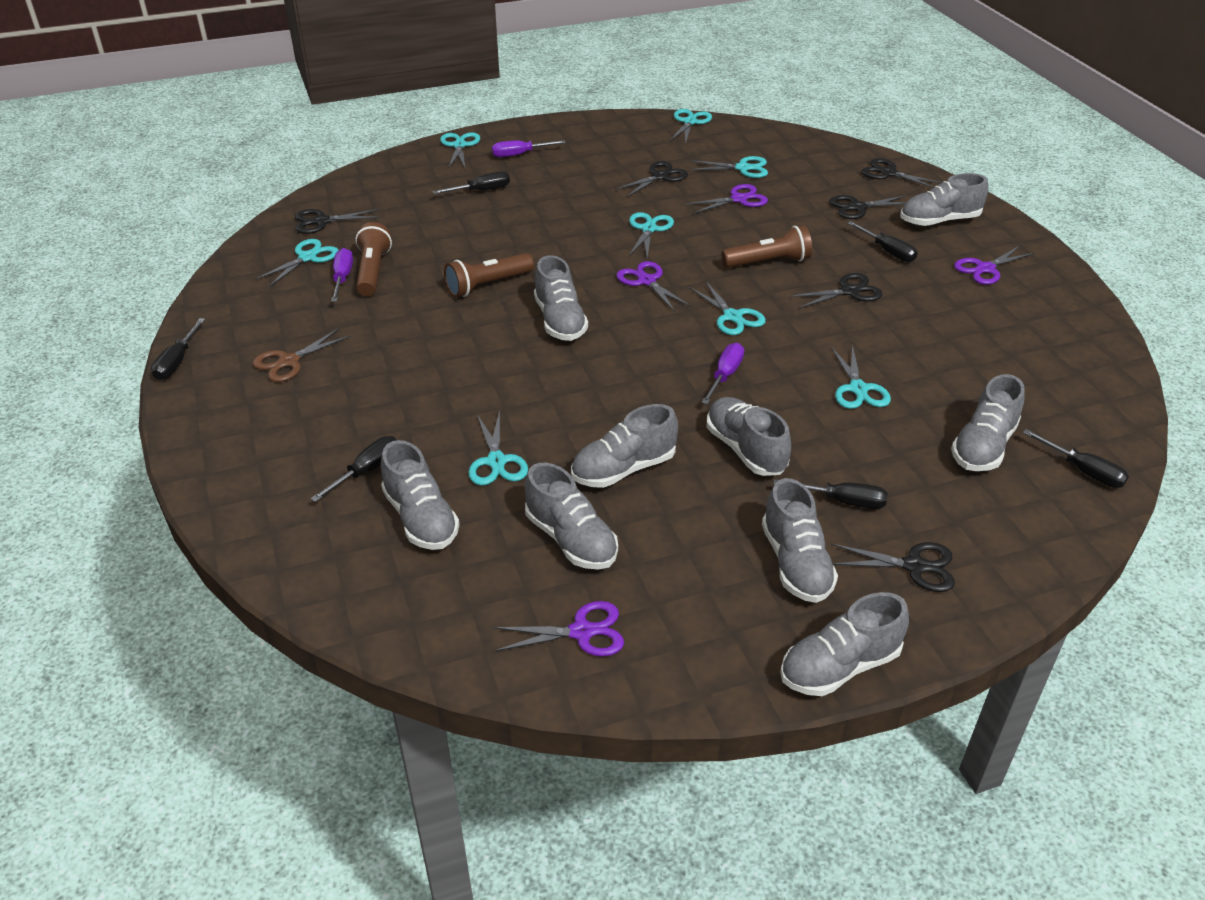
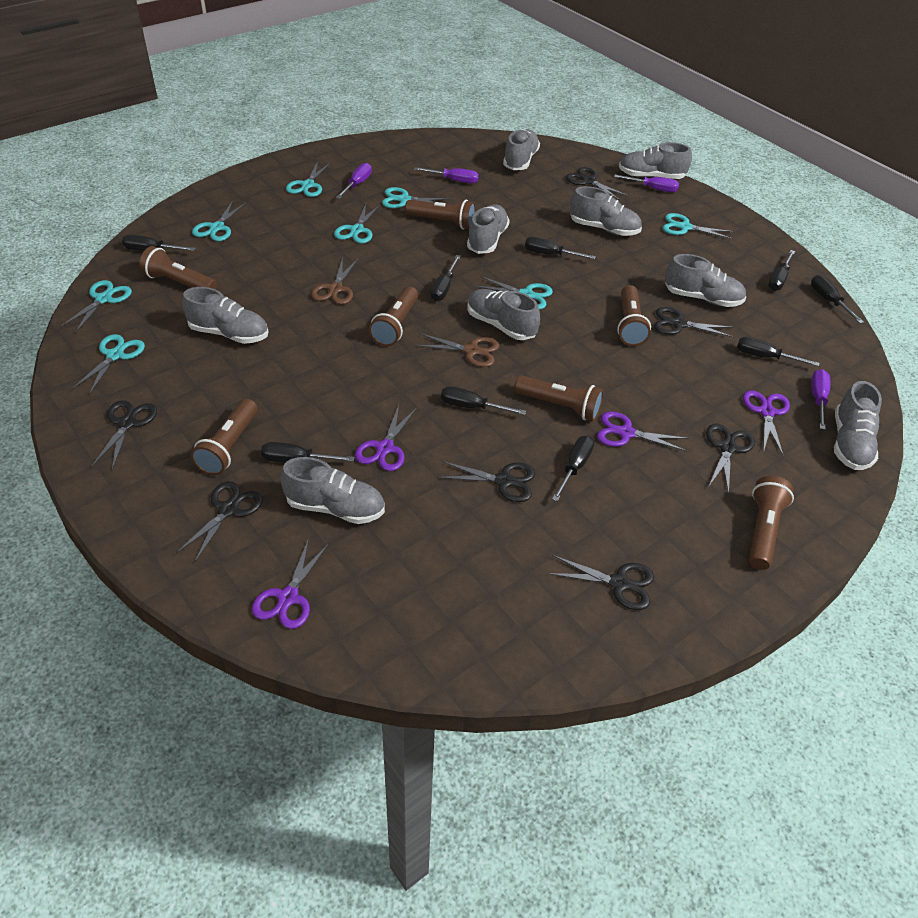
black scissors: 6 -> 7
black screwdriver: 6 -> 9
brown flashlight: 3 -> 7
brown scissors: 1 -> 2
purple screwdriver: 3 -> 4

